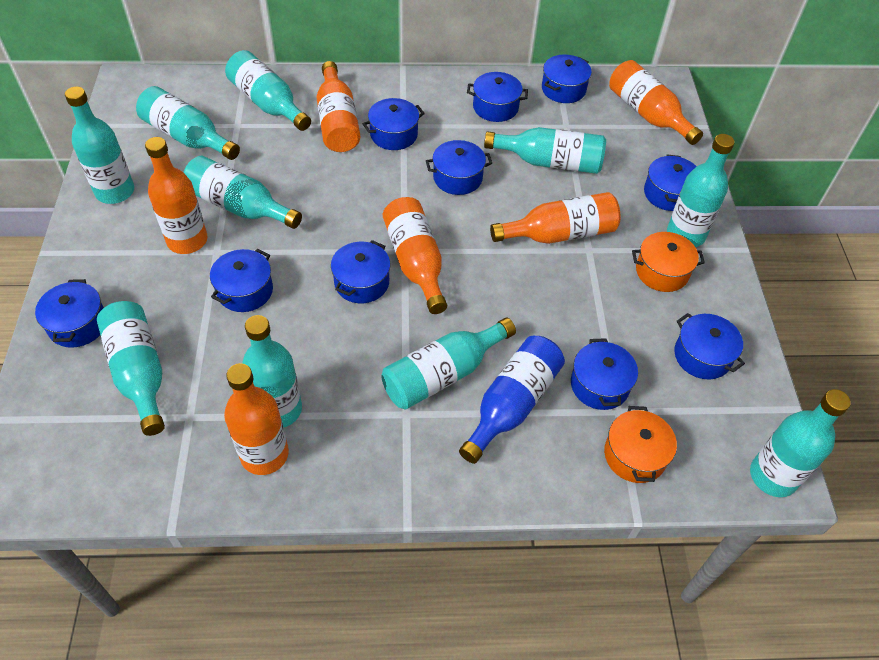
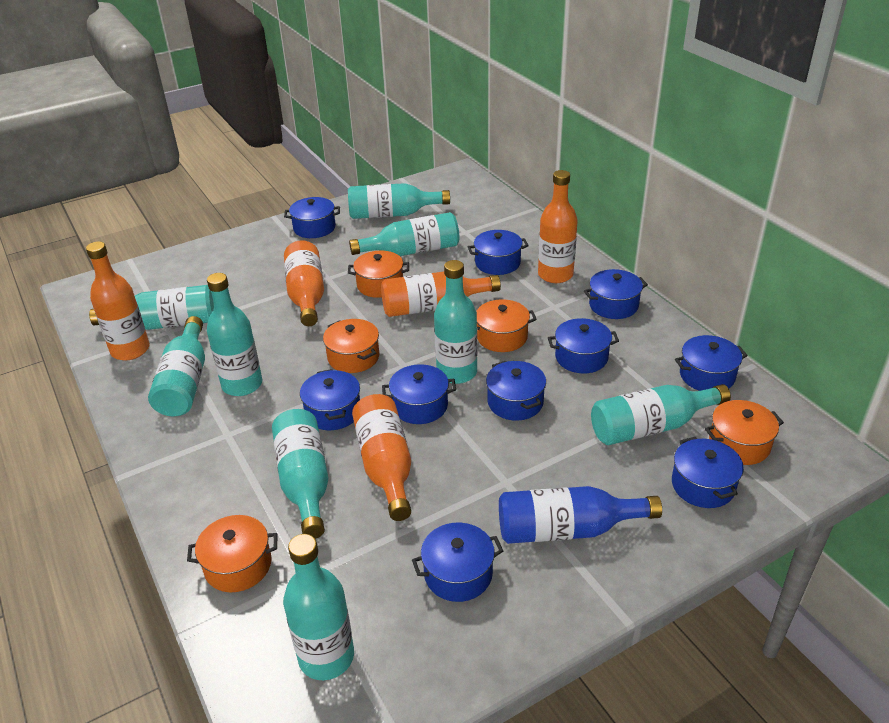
orange bottle: 6 -> 5
orange pot: 2 -> 5
turquoise bottle: 10 -> 9

